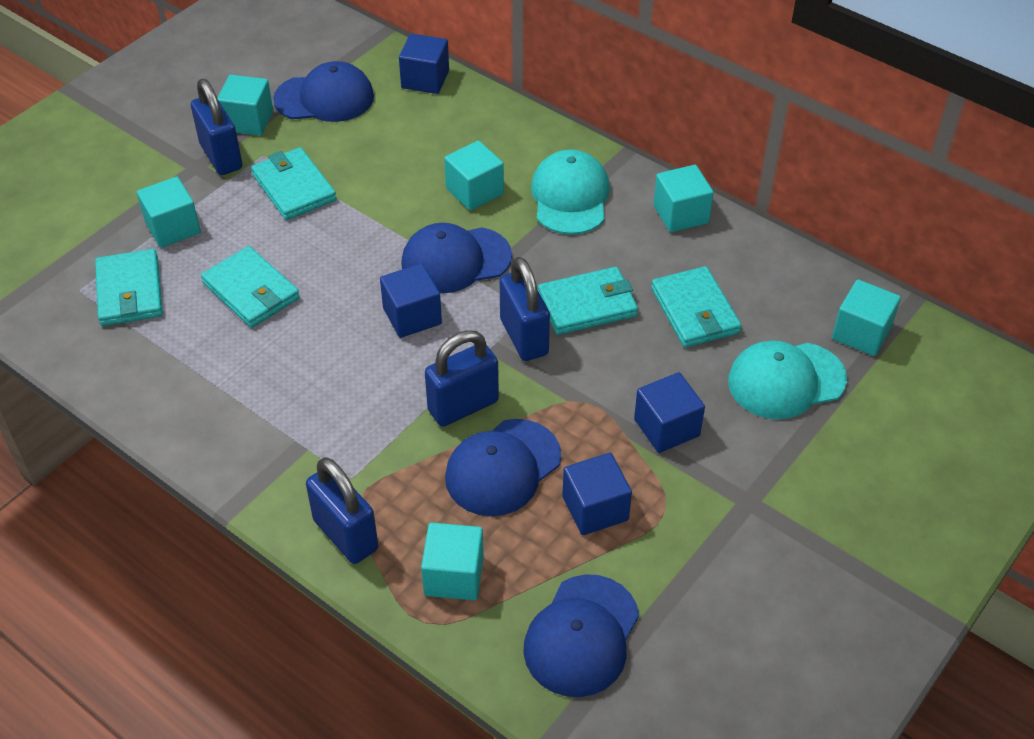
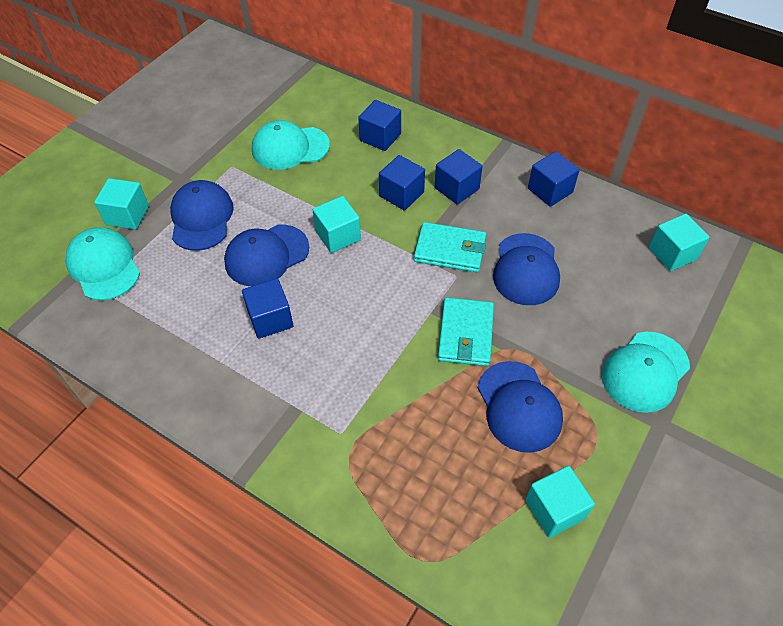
blue cube: 4 -> 5
blue padlock: 4 -> 0
turquoise cap: 2 -> 3
turquoise cube: 6 -> 4
turquoise wallet: 5 -> 2

